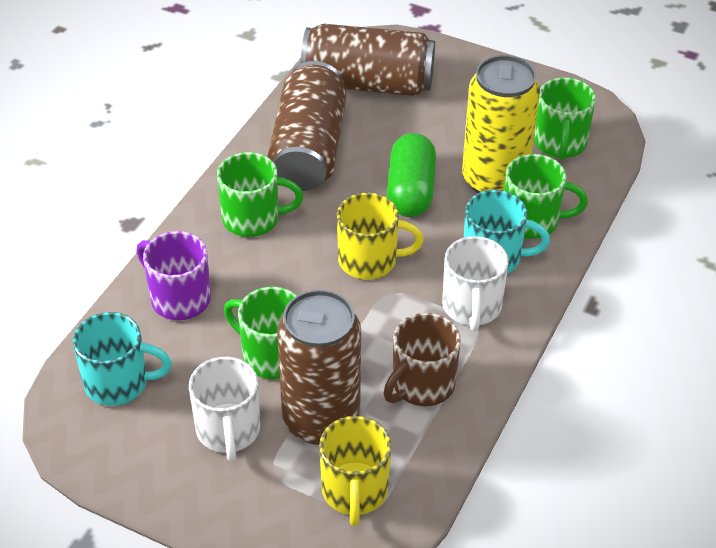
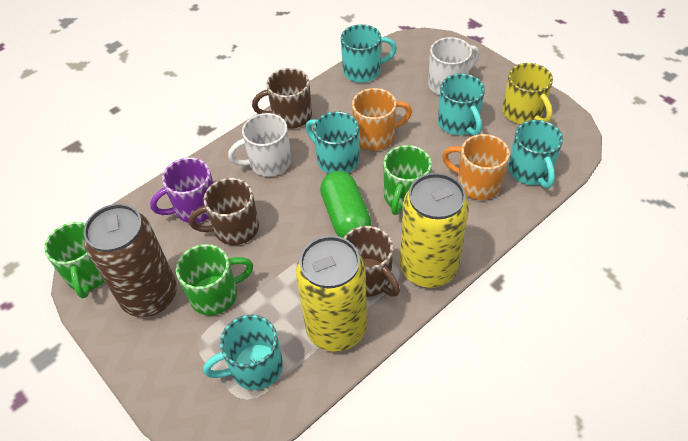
brown can: 3 -> 1
brown mug: 1 -> 3
green mug: 4 -> 3
orange mug: 0 -> 2
turquoise mug: 2 -> 5
yellow can: 1 -> 2
yellow mug: 2 -> 1

